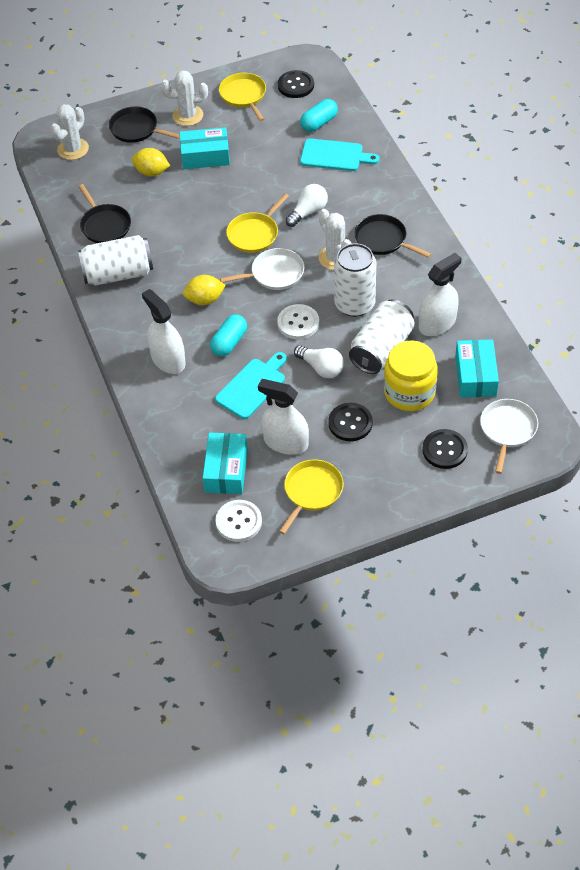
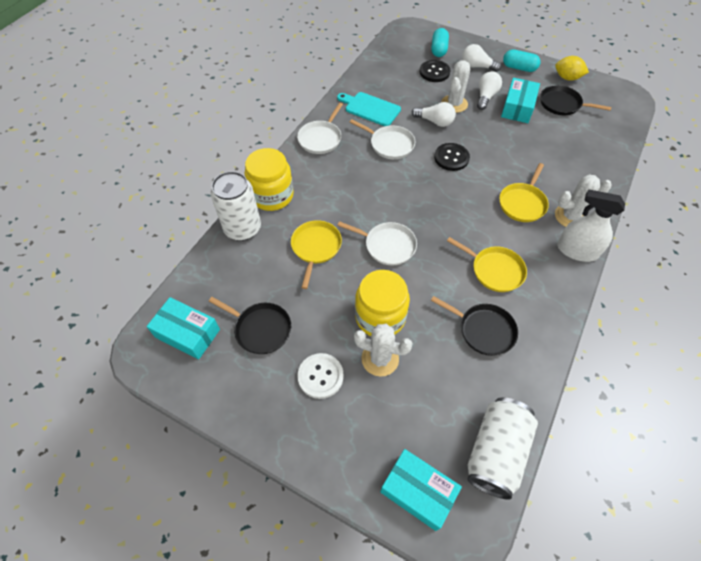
black button: 3 -> 2
turquoise cutting board: 2 -> 1
white button: 2 -> 1
white can: 3 -> 2
white light bulb: 2 -> 3
white pan: 2 -> 3
white spray bottle: 3 -> 1
yellow jar: 1 -> 2
yellow lemon: 2 -> 1

